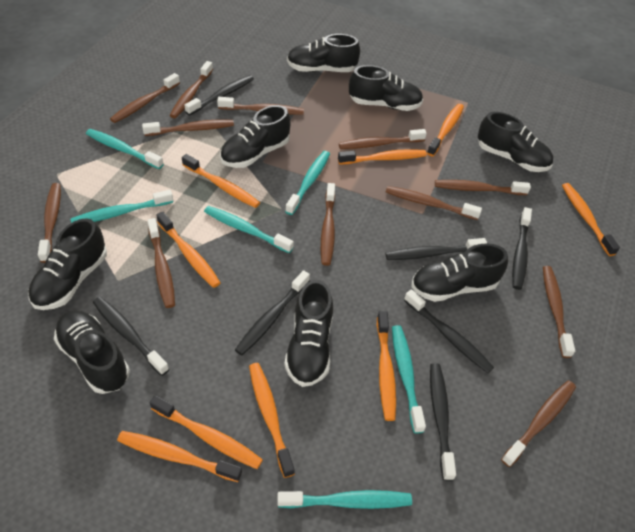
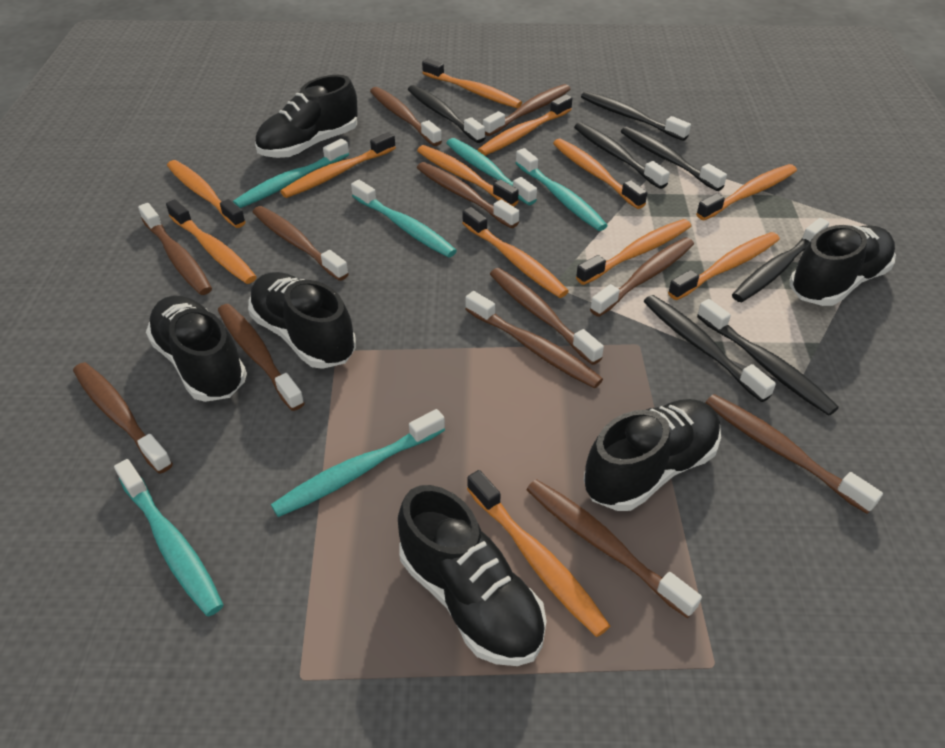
black shoe: 8 -> 6
orange toothbrush: 9 -> 12

